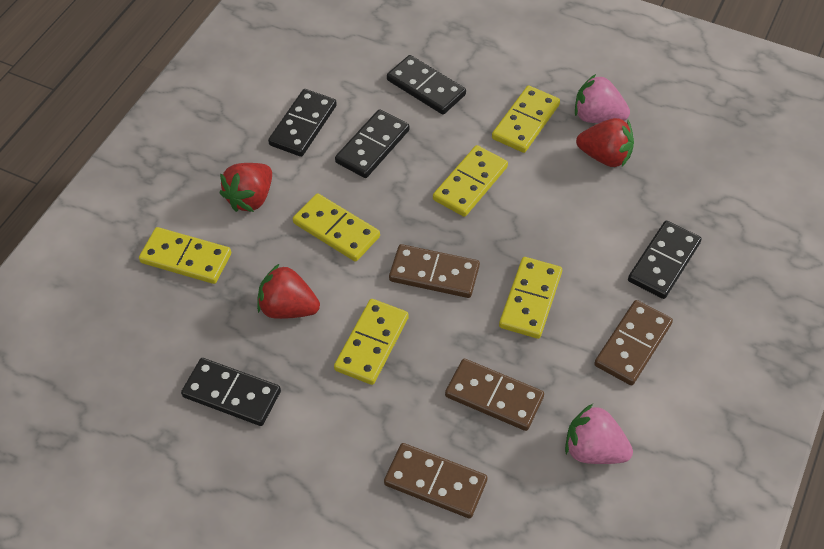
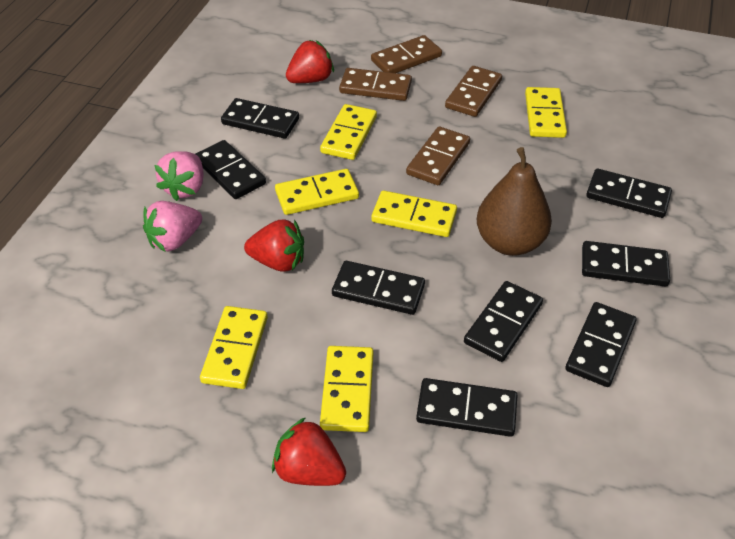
black domino: 5 -> 8
brown pear: 0 -> 1

